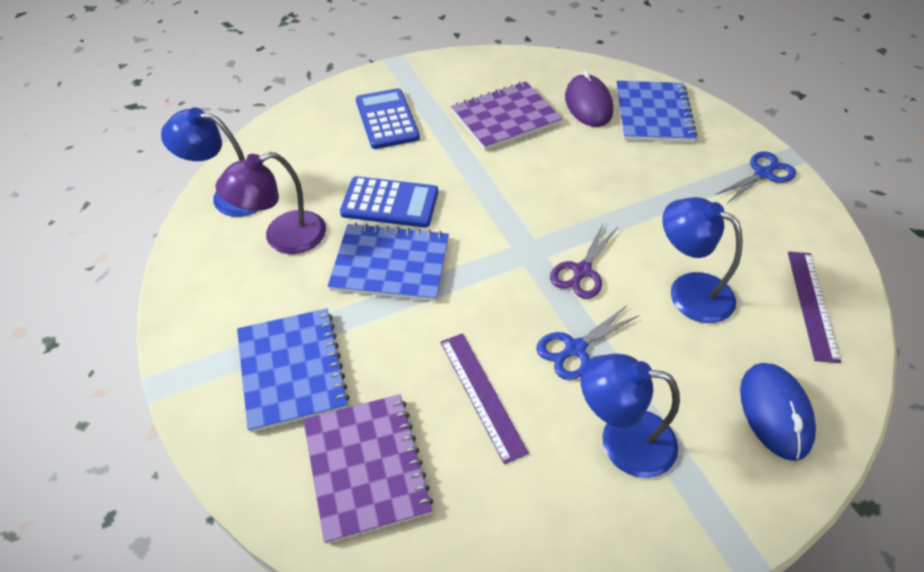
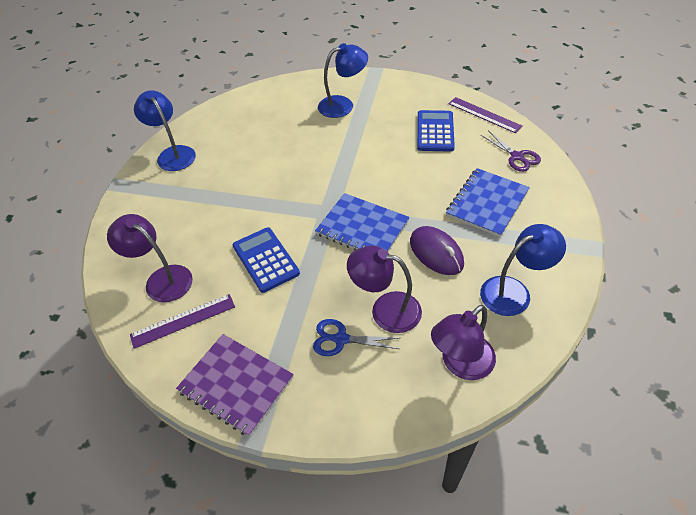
blue mouse: 1 -> 0
blue notebook: 3 -> 2
blue scissors: 2 -> 1
purple lamp: 1 -> 3
purple notebook: 2 -> 1

